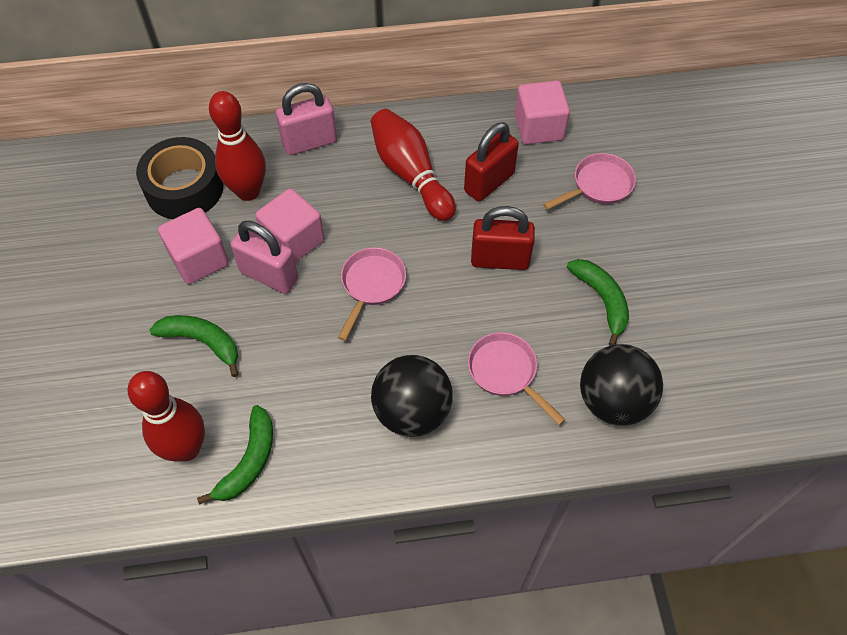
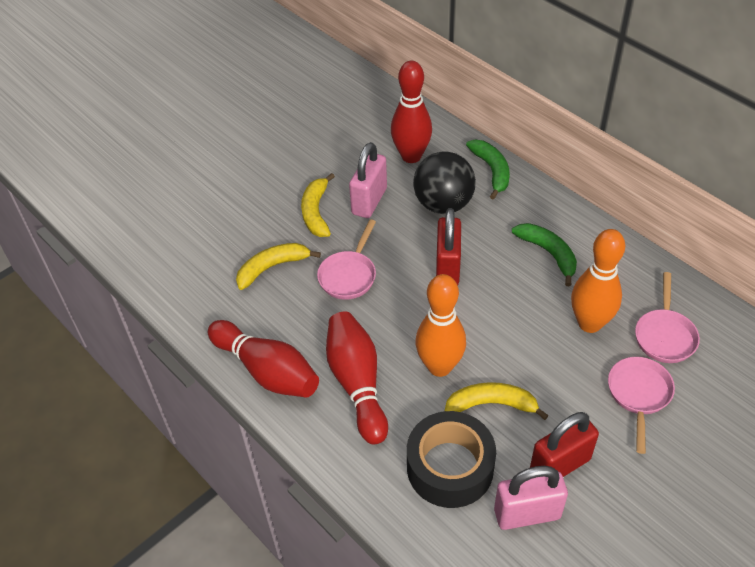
black ball: 2 -> 1
green banana: 3 -> 2
orange bowling pin: 0 -> 2
pink cube: 3 -> 0
yellow banana: 0 -> 3

